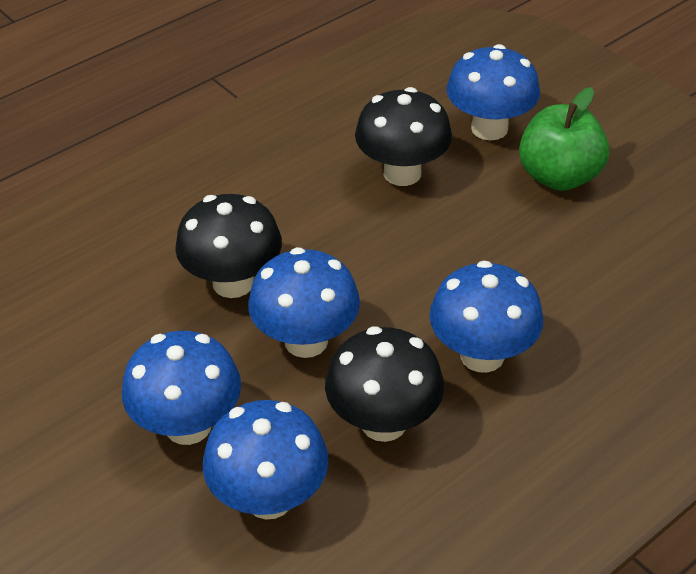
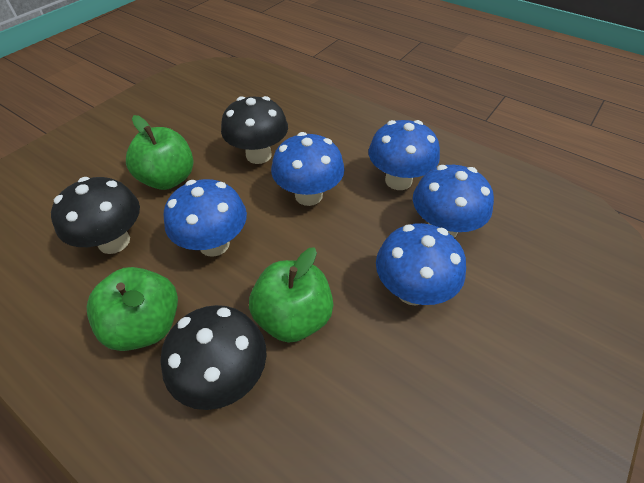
green apple: 1 -> 3

